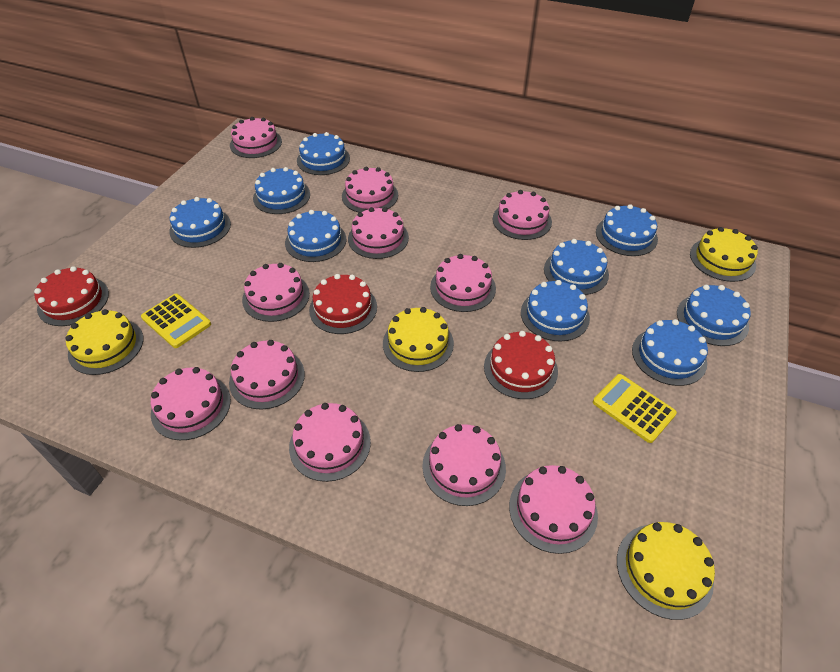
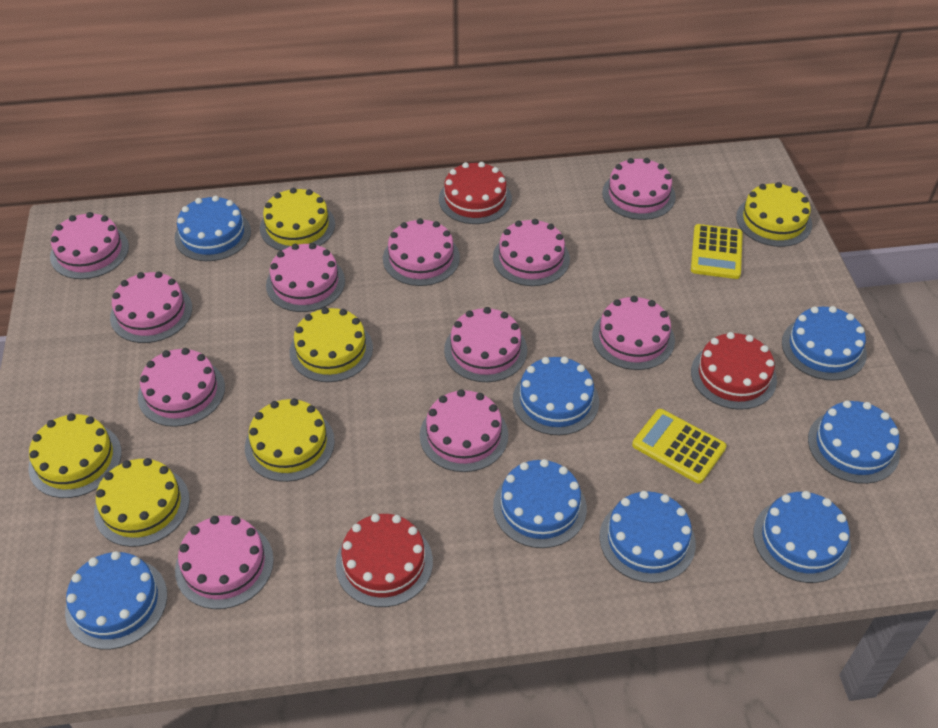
blue cake: 9 -> 8
yellow cake: 4 -> 6

